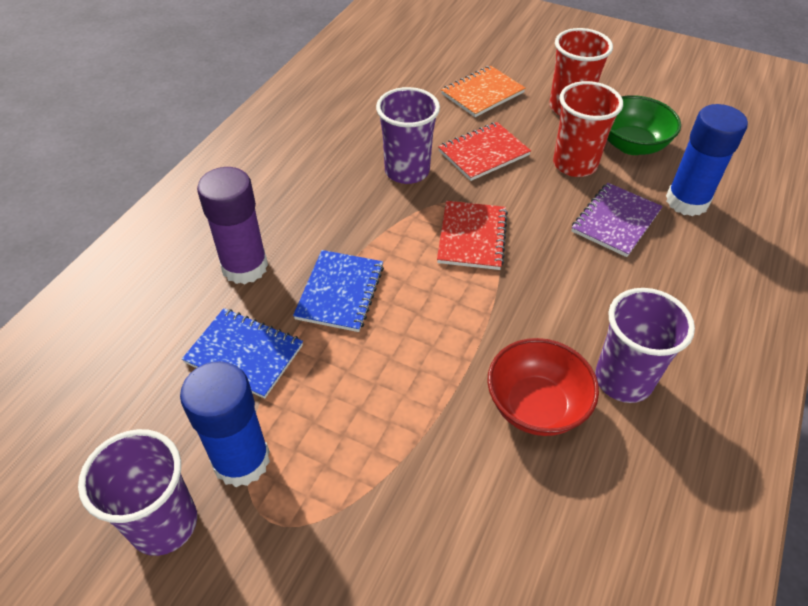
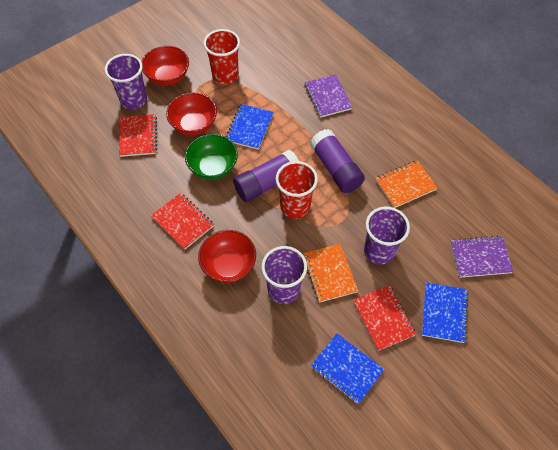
blue glue stick: 2 -> 0
blue notebook: 2 -> 3
orange notebook: 1 -> 2
purple glue stick: 1 -> 2
purple notebook: 1 -> 2
red bowl: 1 -> 3
red notebook: 2 -> 3

